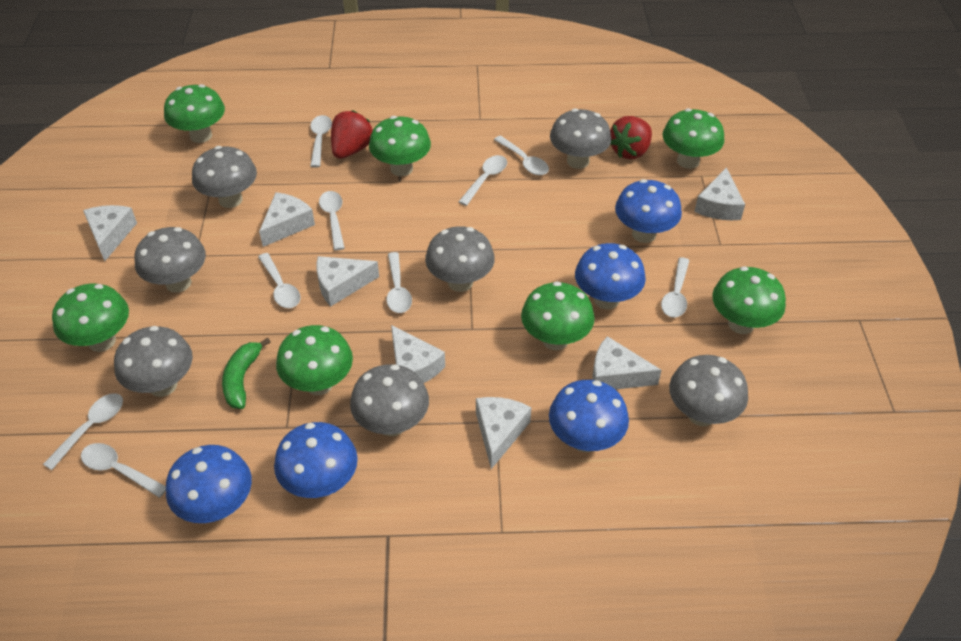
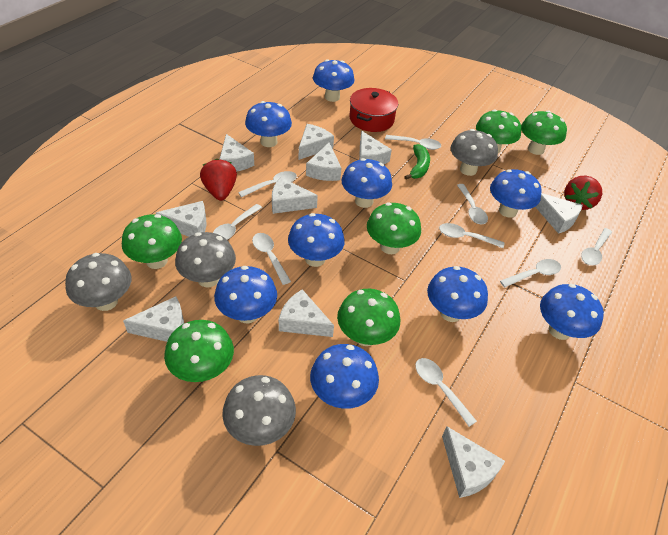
blue mushroom: 5 -> 9
green mushroom: 7 -> 6
grey mushroom: 7 -> 4
red pot: 0 -> 1
white cheese: 7 -> 10

